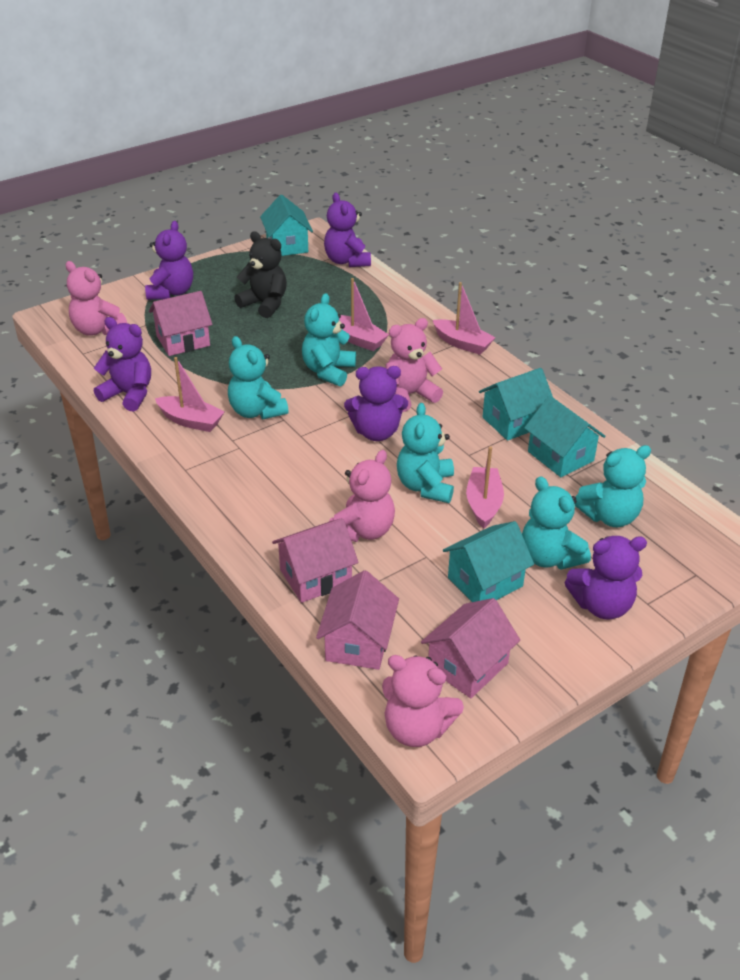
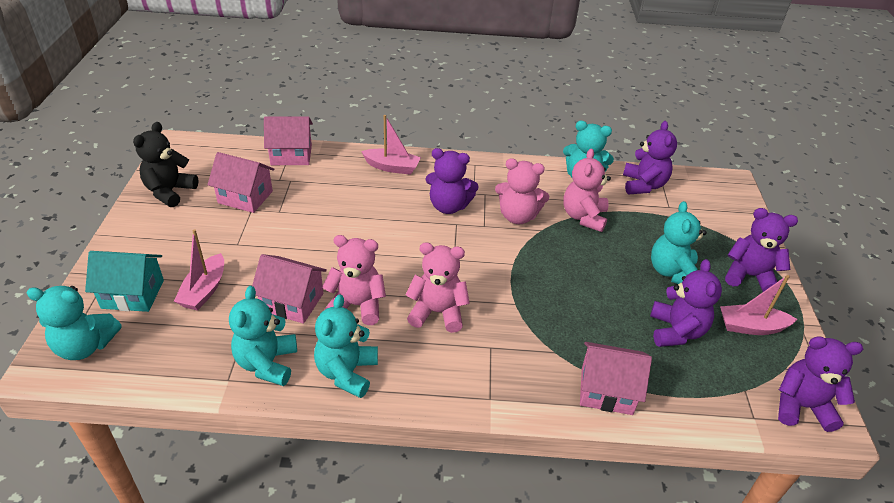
pink boat: 4 -> 3
turquoise house: 4 -> 1

